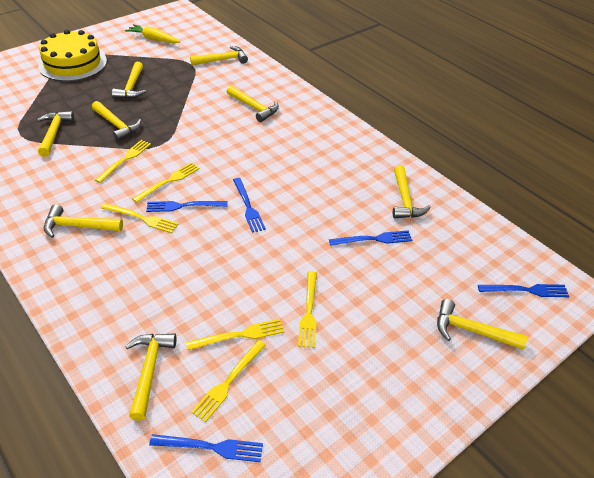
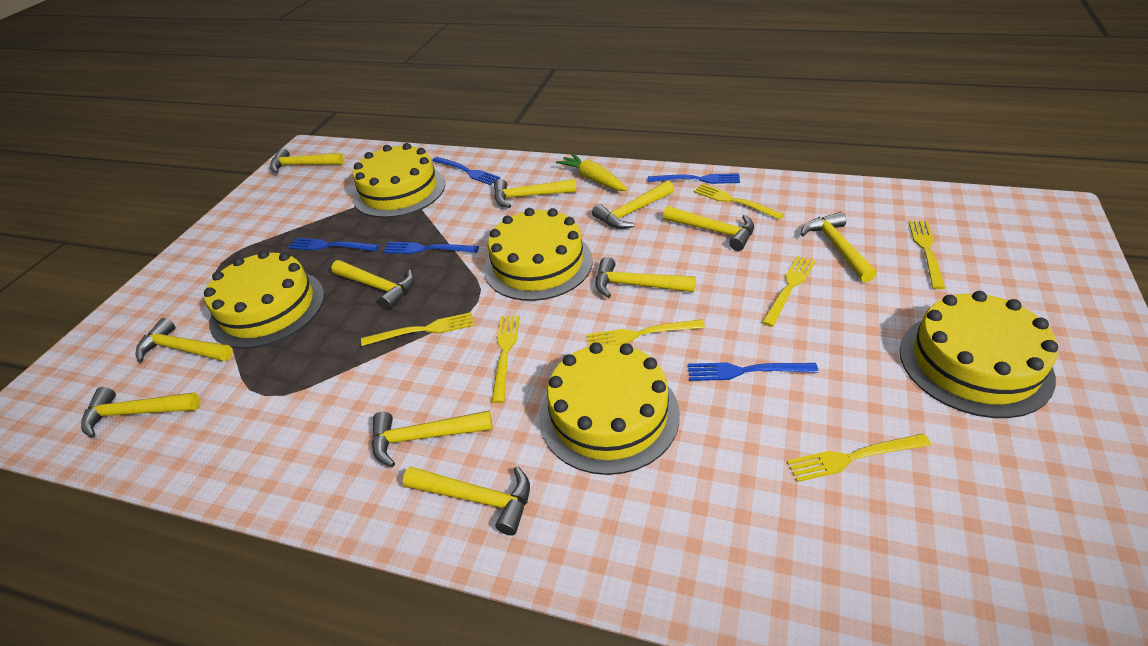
yellow cake: 1 -> 5
yellow fork: 6 -> 7
yellow hammer: 9 -> 11

